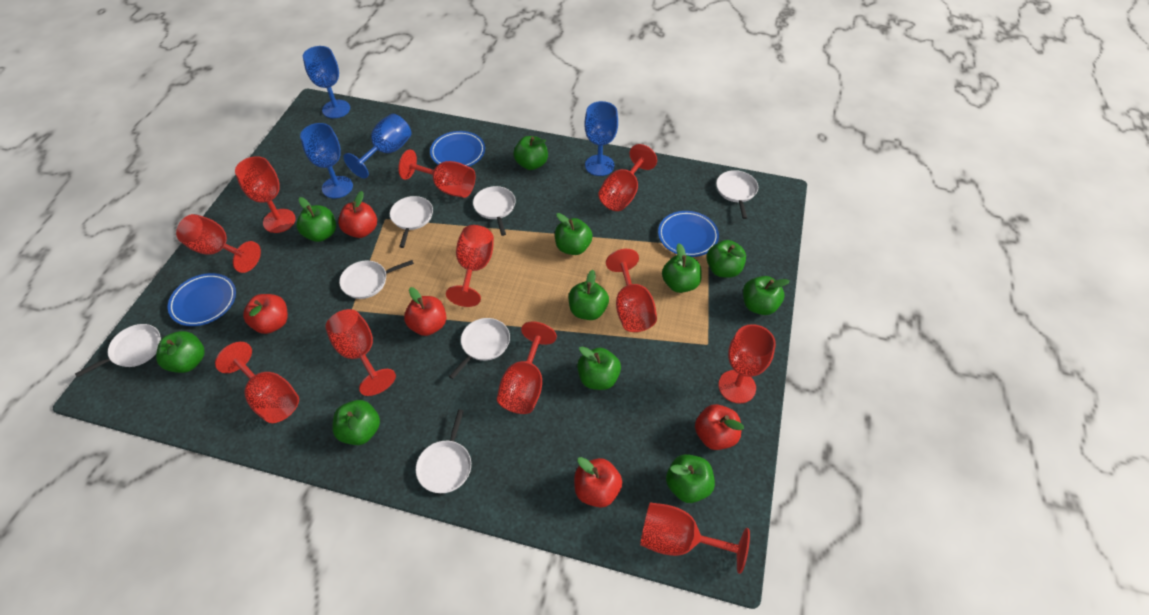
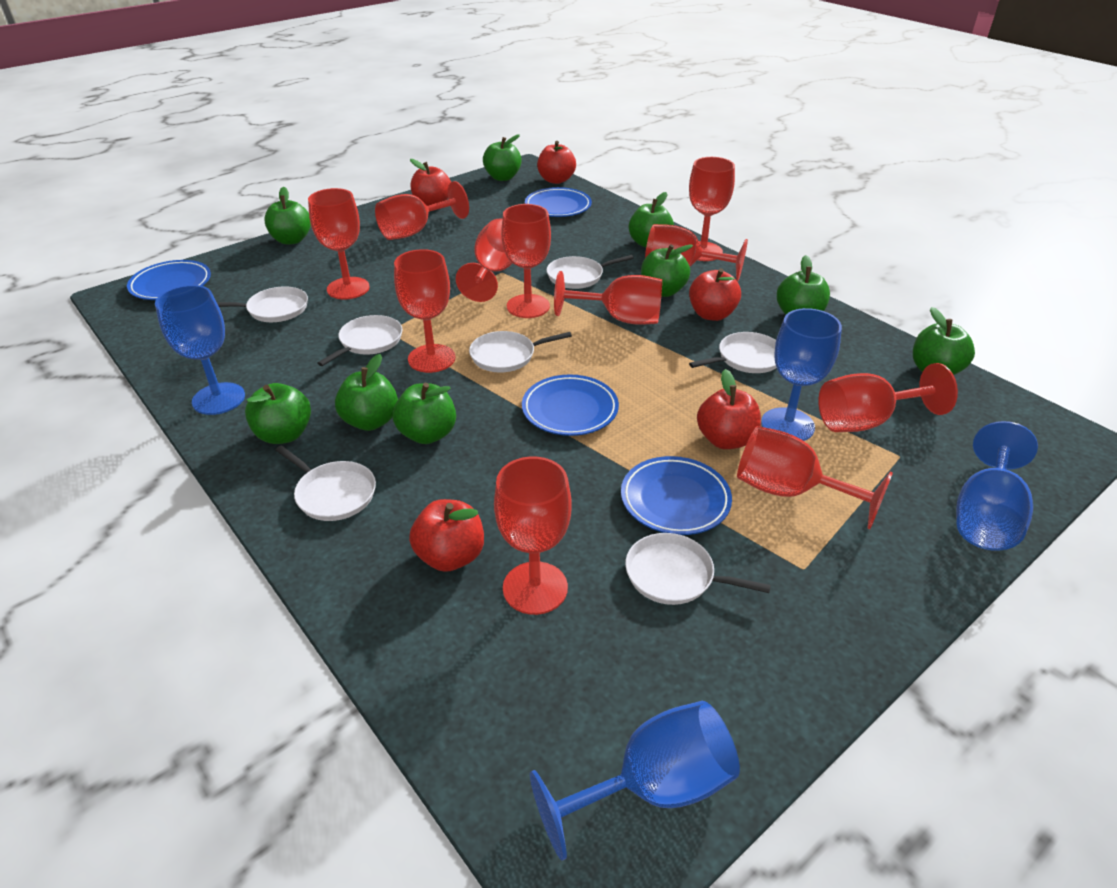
blue plate: 3 -> 4
green apple: 11 -> 9

